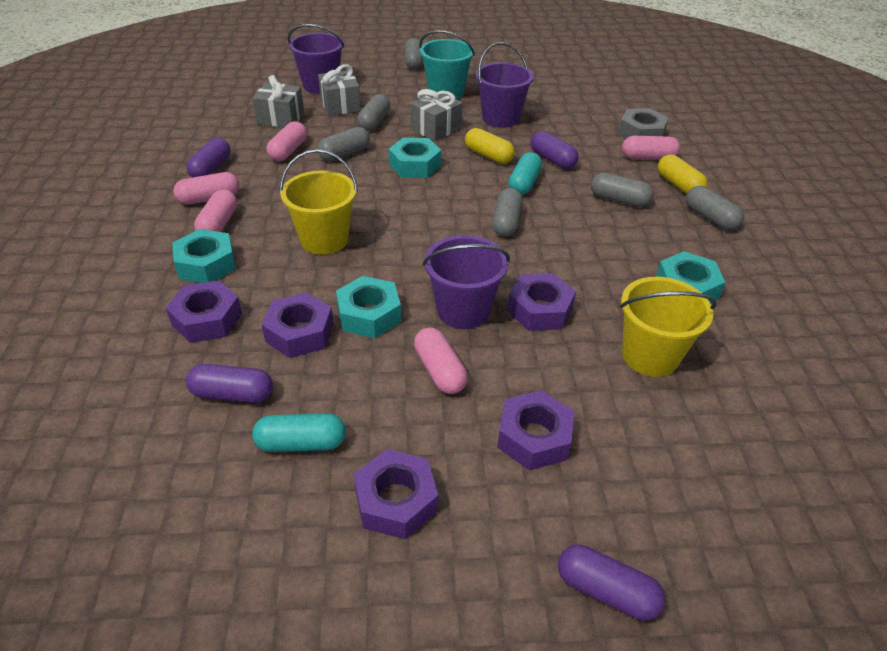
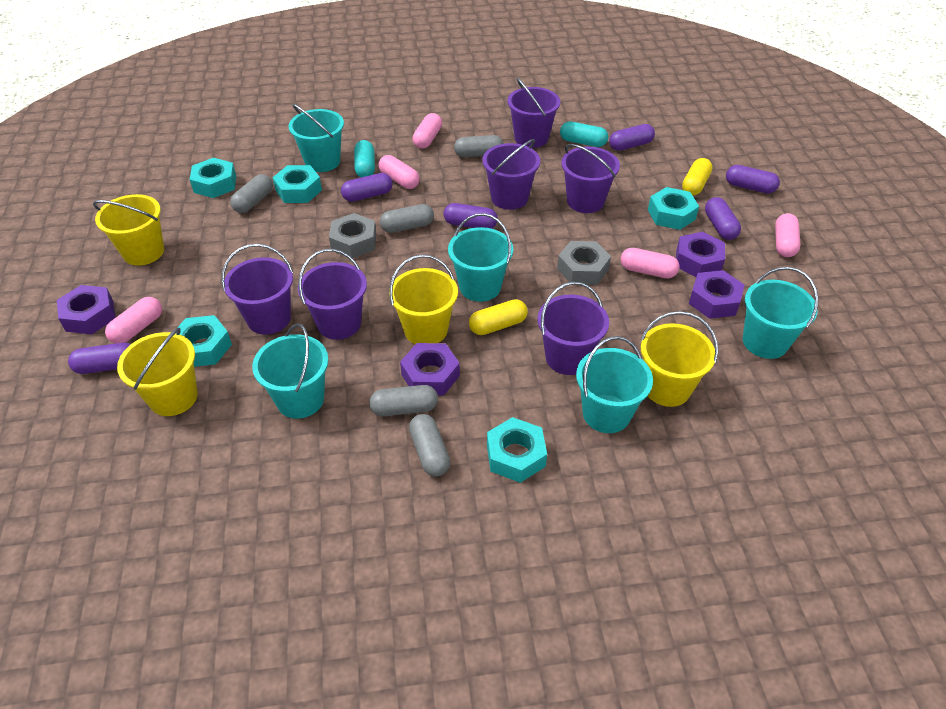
grey capsule: 6 -> 5
grey gift: 3 -> 0
grey nut: 1 -> 2
purple bucket: 3 -> 6
purple capsule: 4 -> 6
purple nut: 5 -> 4
turquoise bucket: 1 -> 5
turquoise nut: 4 -> 5
yellow bucket: 2 -> 4

